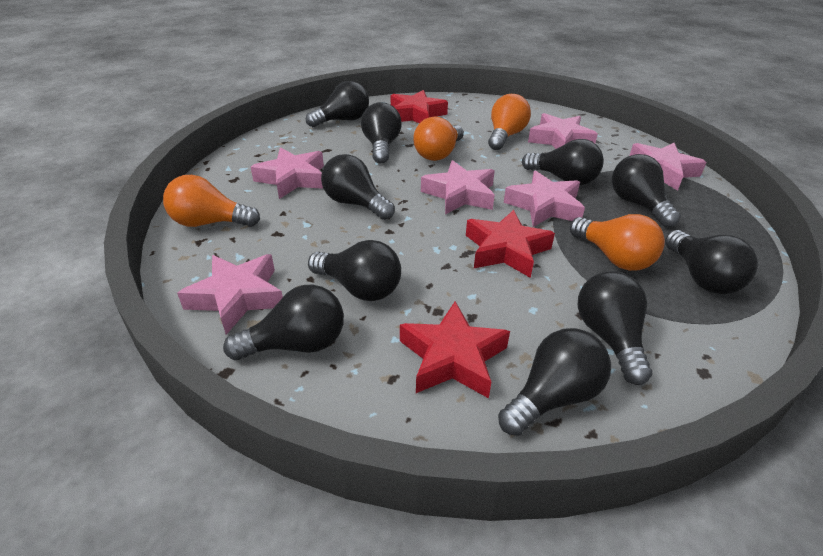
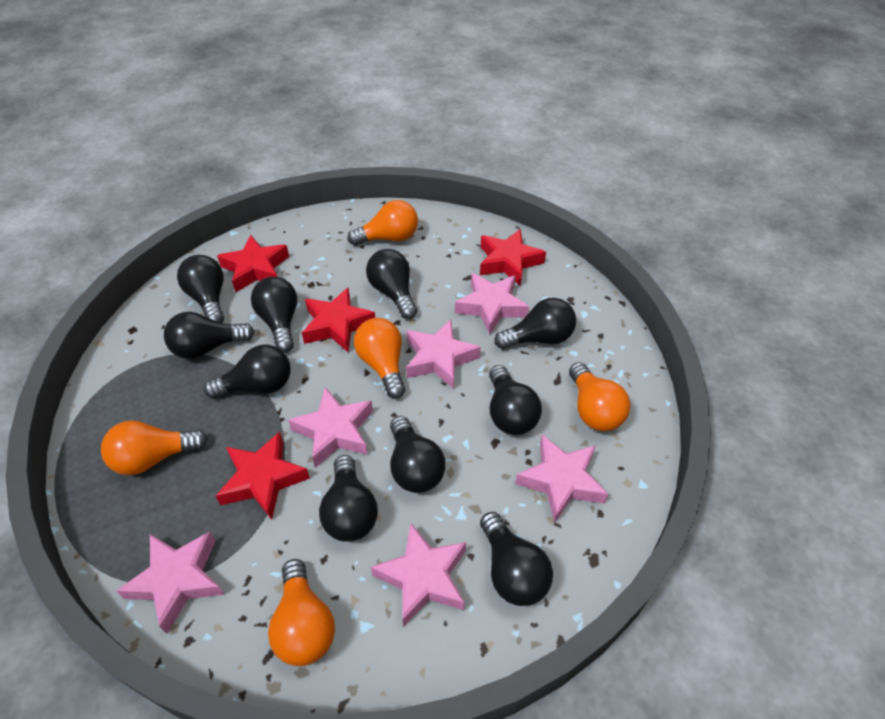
orange light bulb: 4 -> 5
red star: 3 -> 4

